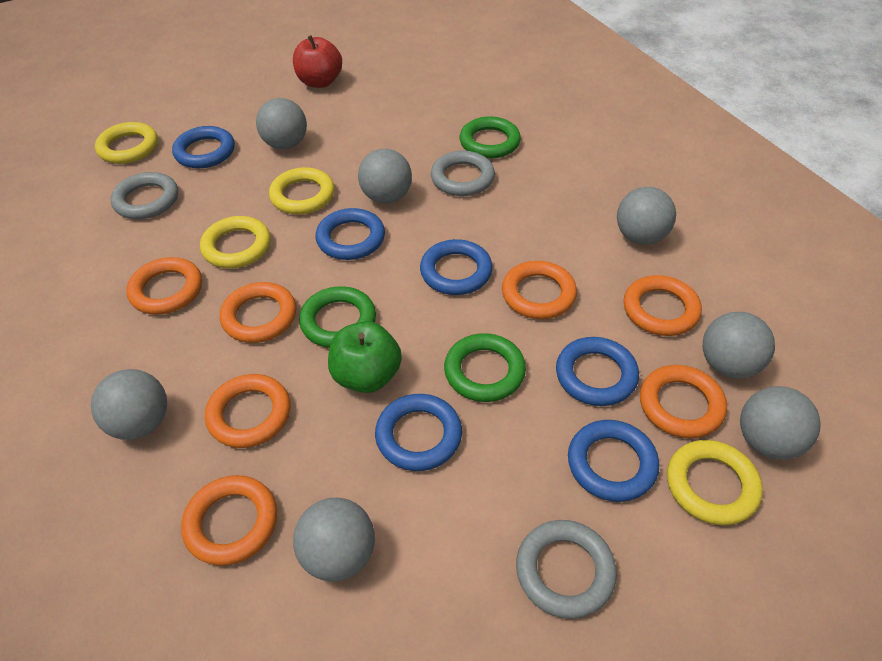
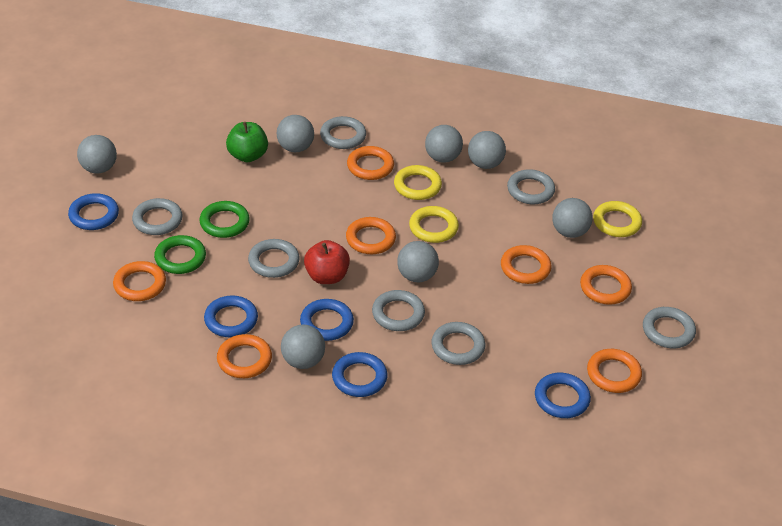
blue ring: 6 -> 5
green ring: 3 -> 2
grey ring: 3 -> 7
yellow ring: 4 -> 3

